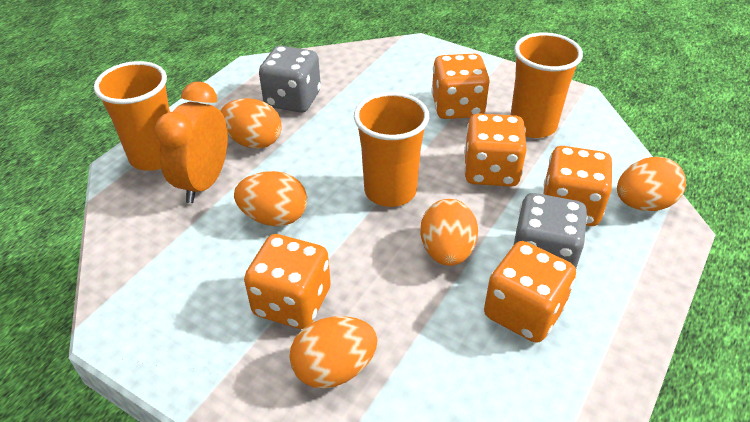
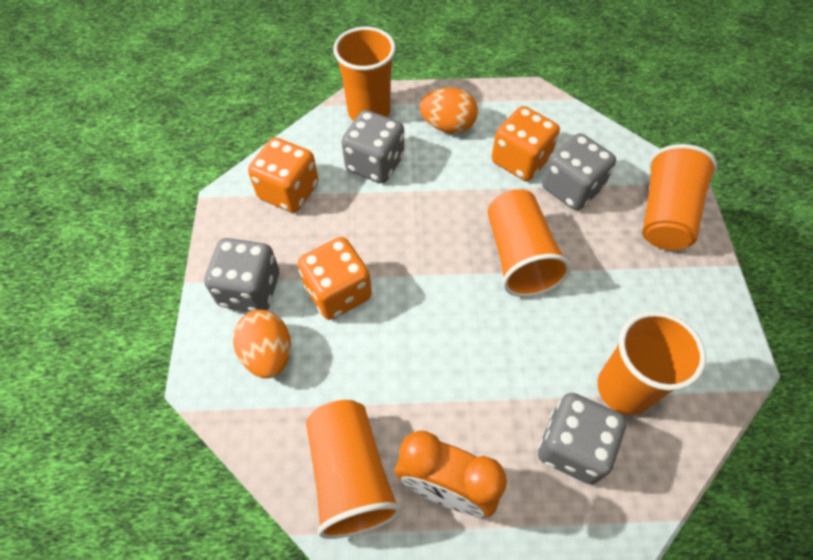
grey dice: 2 -> 4
orange cup: 3 -> 5
orange dice: 5 -> 3
orange egg: 5 -> 2

